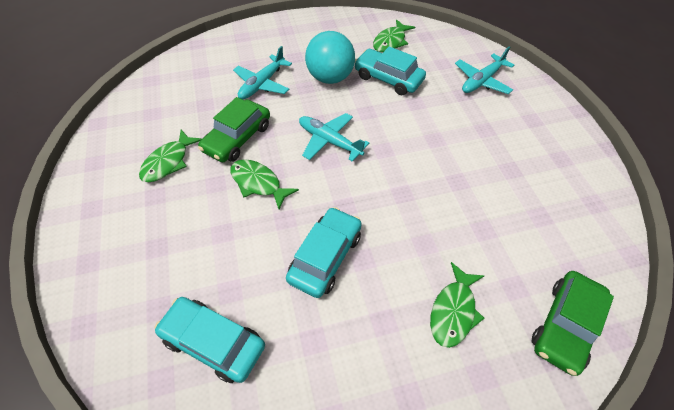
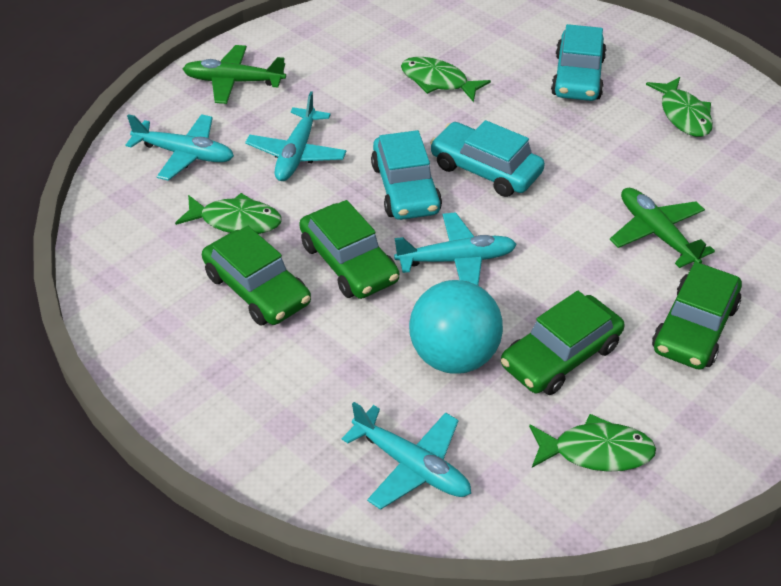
green car: 2 -> 4
green plane: 0 -> 2
turquoise plane: 3 -> 4

